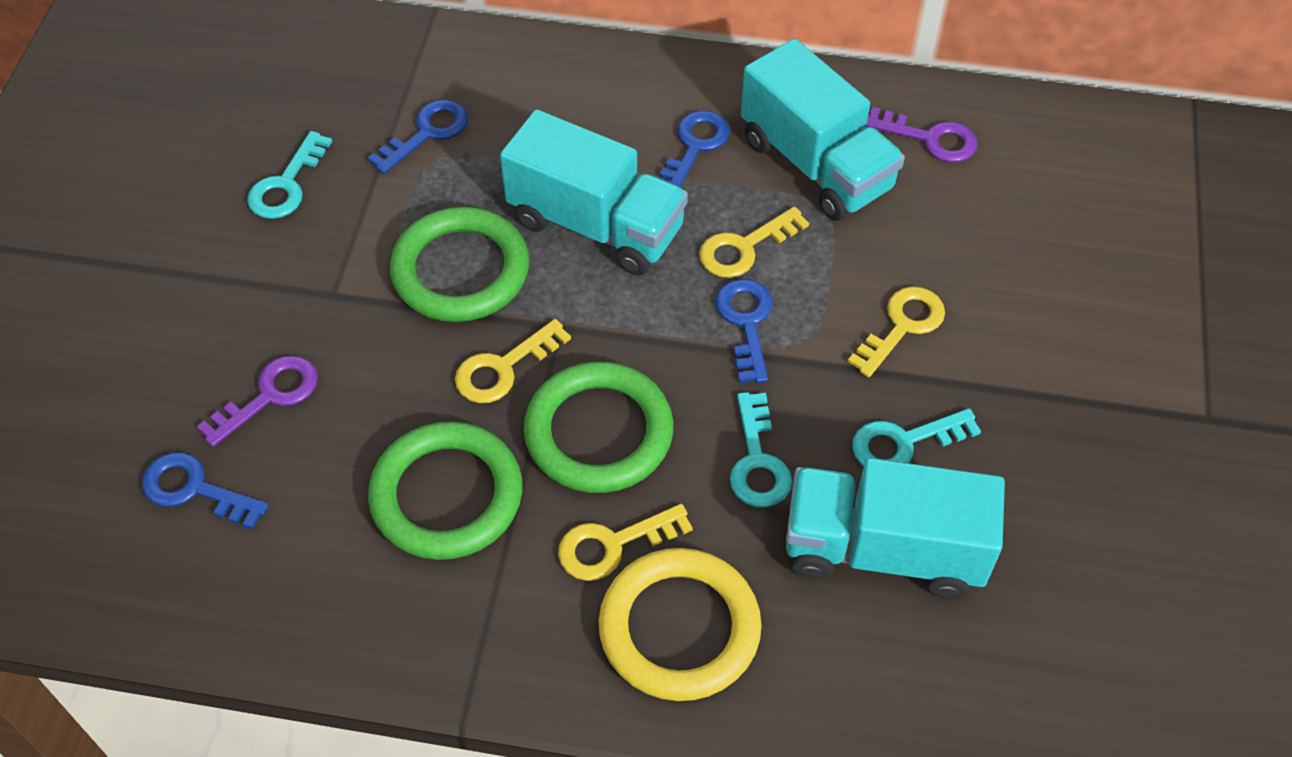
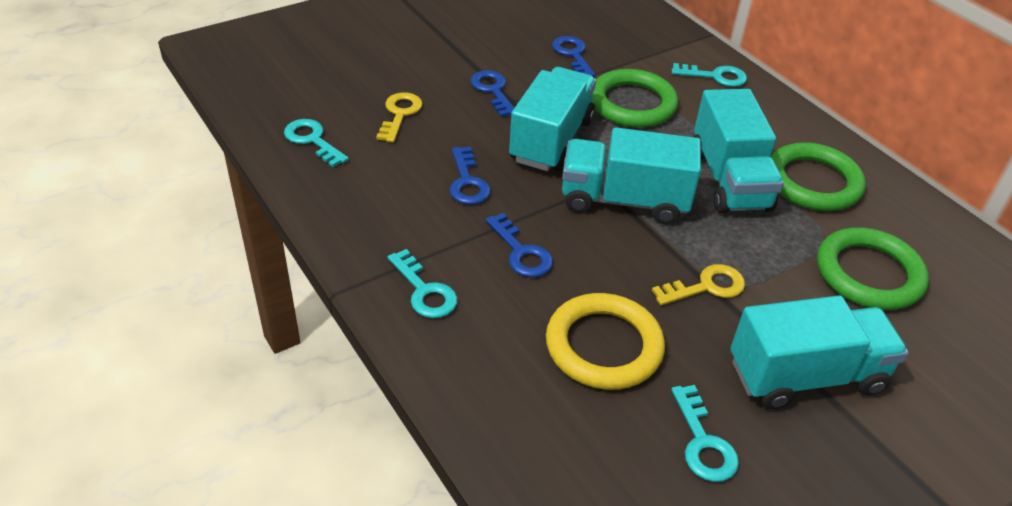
purple key: 2 -> 0
turquoise key: 3 -> 4
turquoise truck: 3 -> 4
yellow key: 4 -> 2

